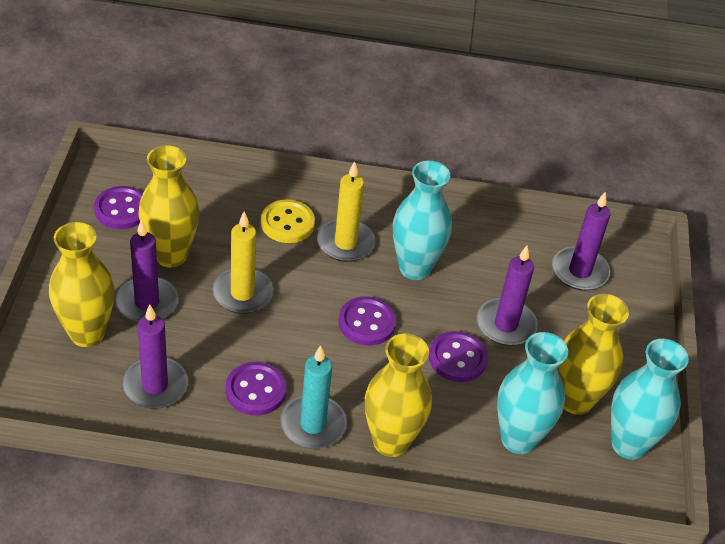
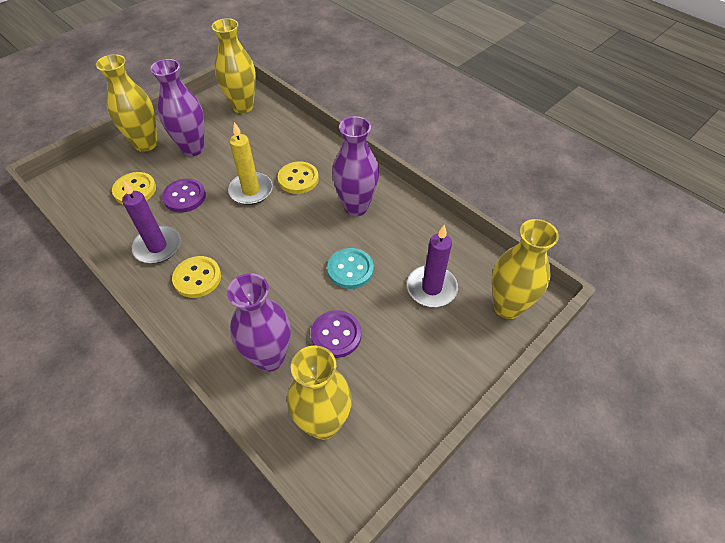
purple button: 4 -> 2
purple candle: 4 -> 2
purple vase: 0 -> 3
turquoise button: 0 -> 1
turquoise candle: 1 -> 0
turquoise vase: 3 -> 0
yellow button: 1 -> 3
yellow candle: 2 -> 1

